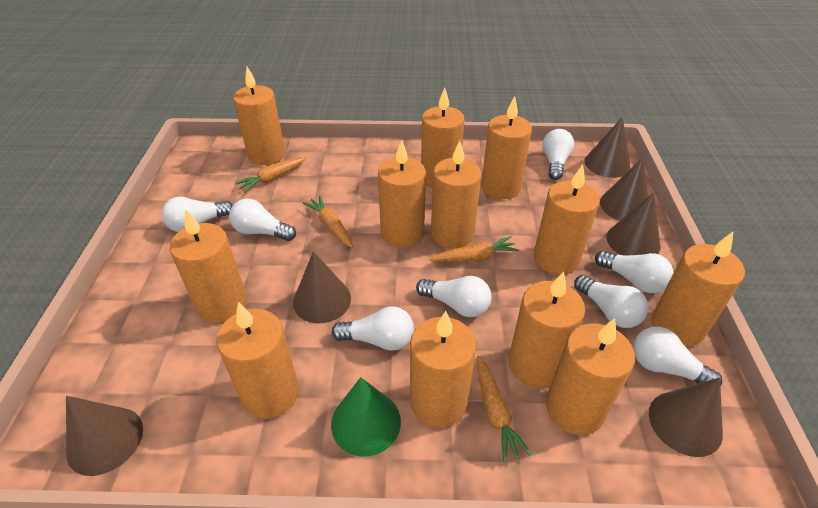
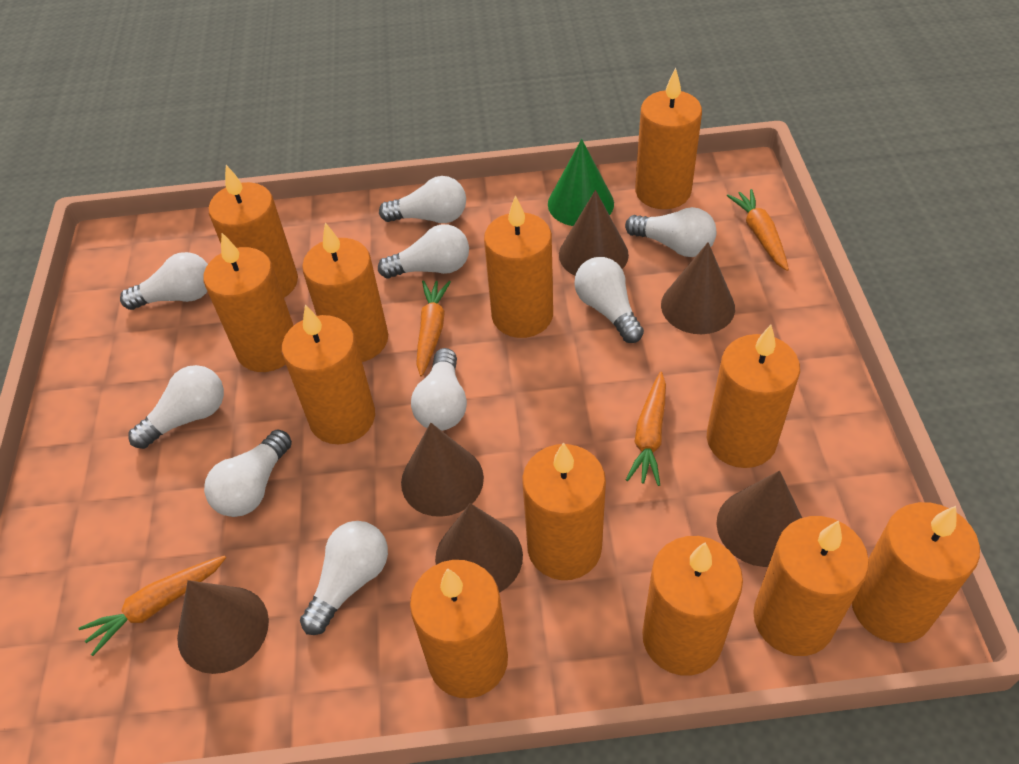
white light bulb: 8 -> 9

